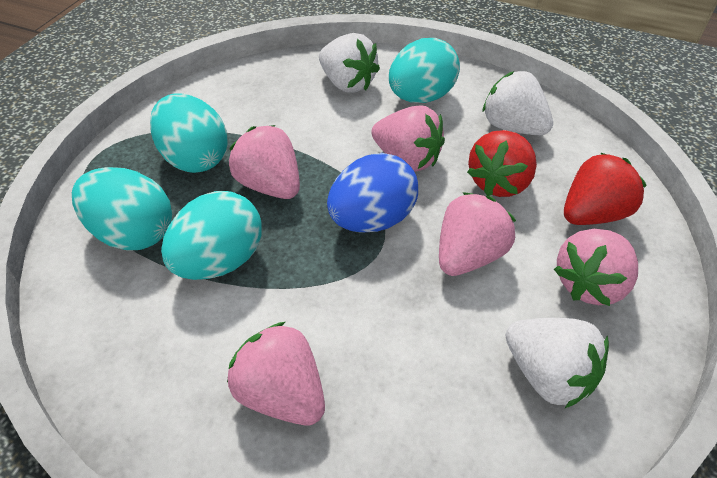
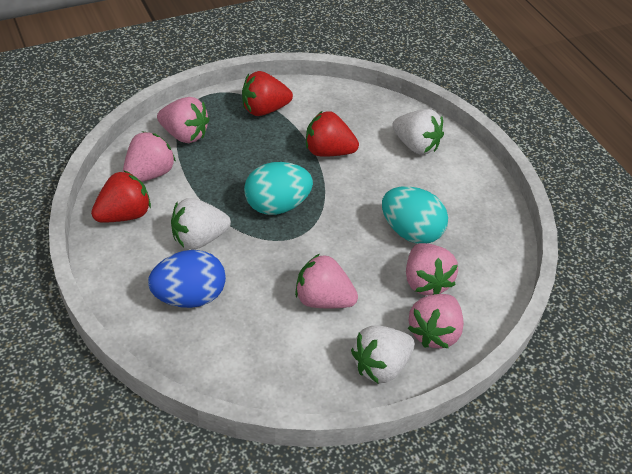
red strawberry: 2 -> 3
turquoise egg: 4 -> 2

